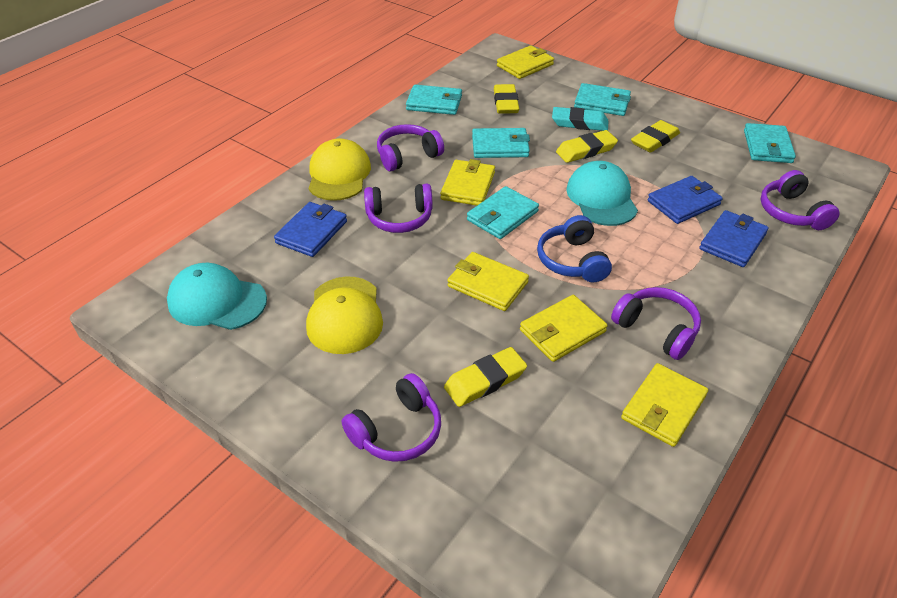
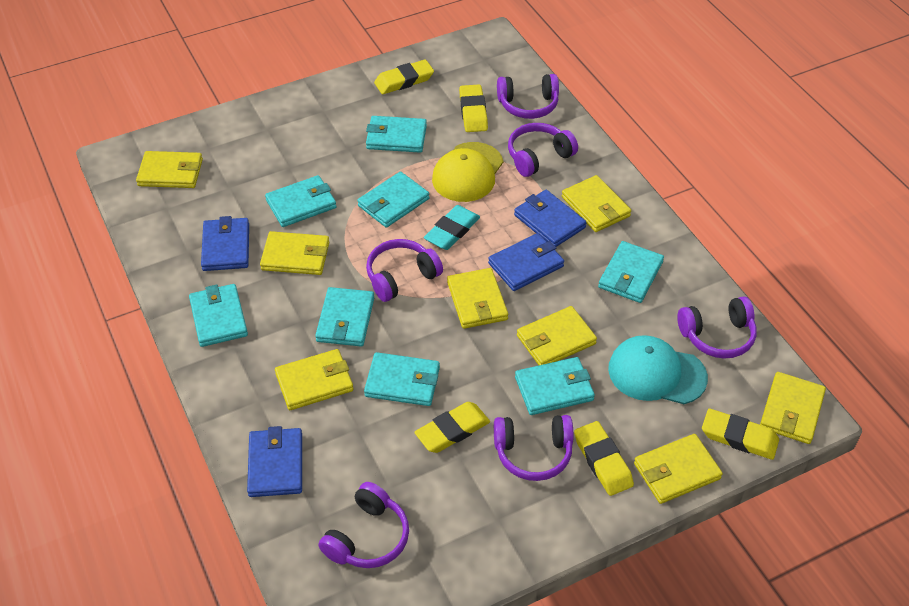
blue headphones: 1 -> 0
blue wallet: 3 -> 4
purple headphones: 5 -> 6
turquoise cap: 2 -> 1
turquoise wallet: 5 -> 8
yellow cap: 2 -> 1
yellow eraser: 4 -> 5
yellow wallet: 5 -> 8

